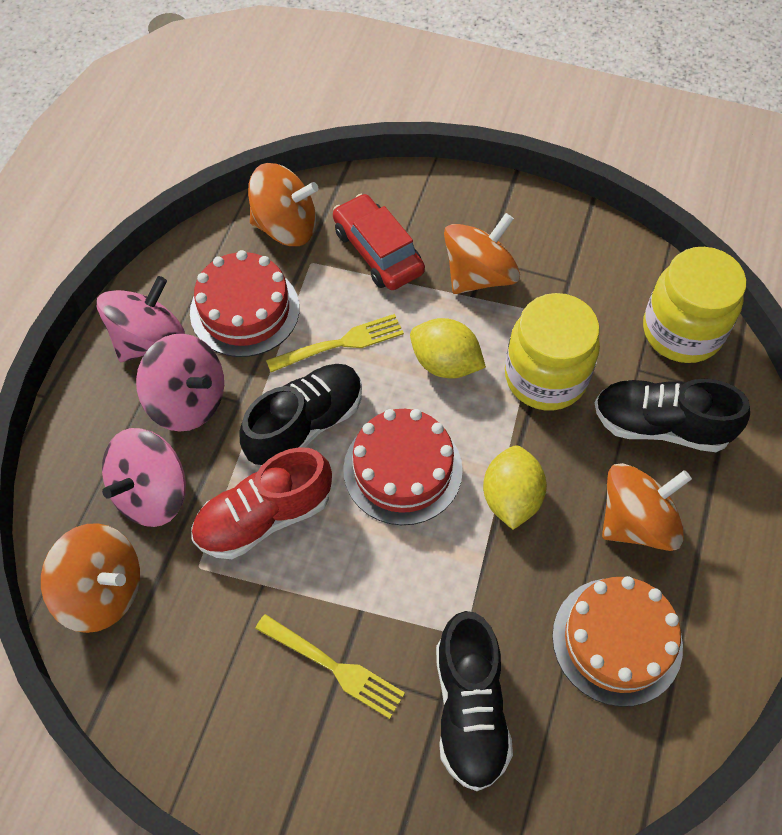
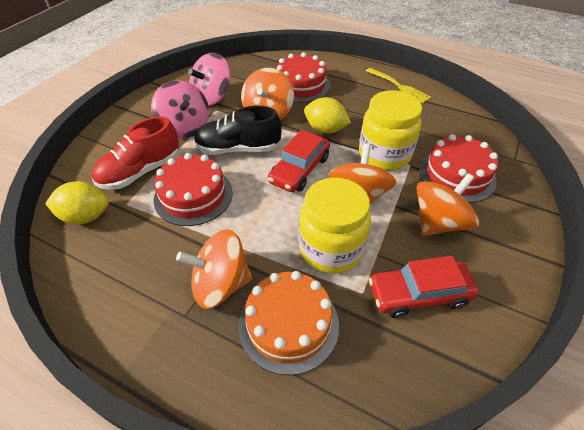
black shoe: 3 -> 1
pink spinning top: 3 -> 2
red cake: 2 -> 3
red car: 1 -> 2
yellow fork: 2 -> 1

